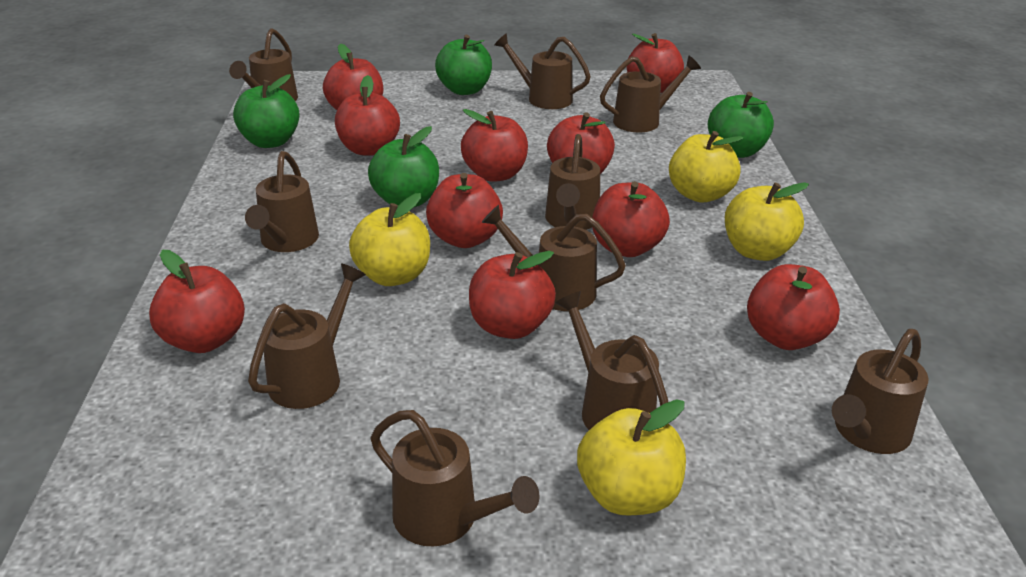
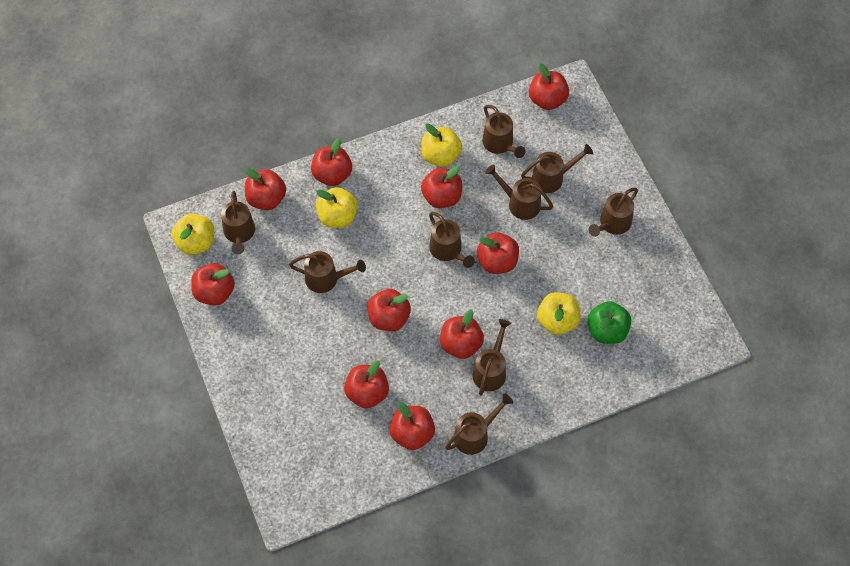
brown watering can: 10 -> 9
green apple: 4 -> 1

